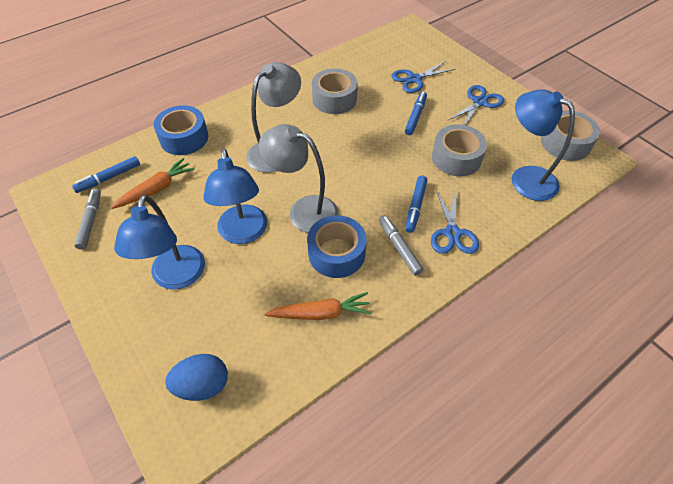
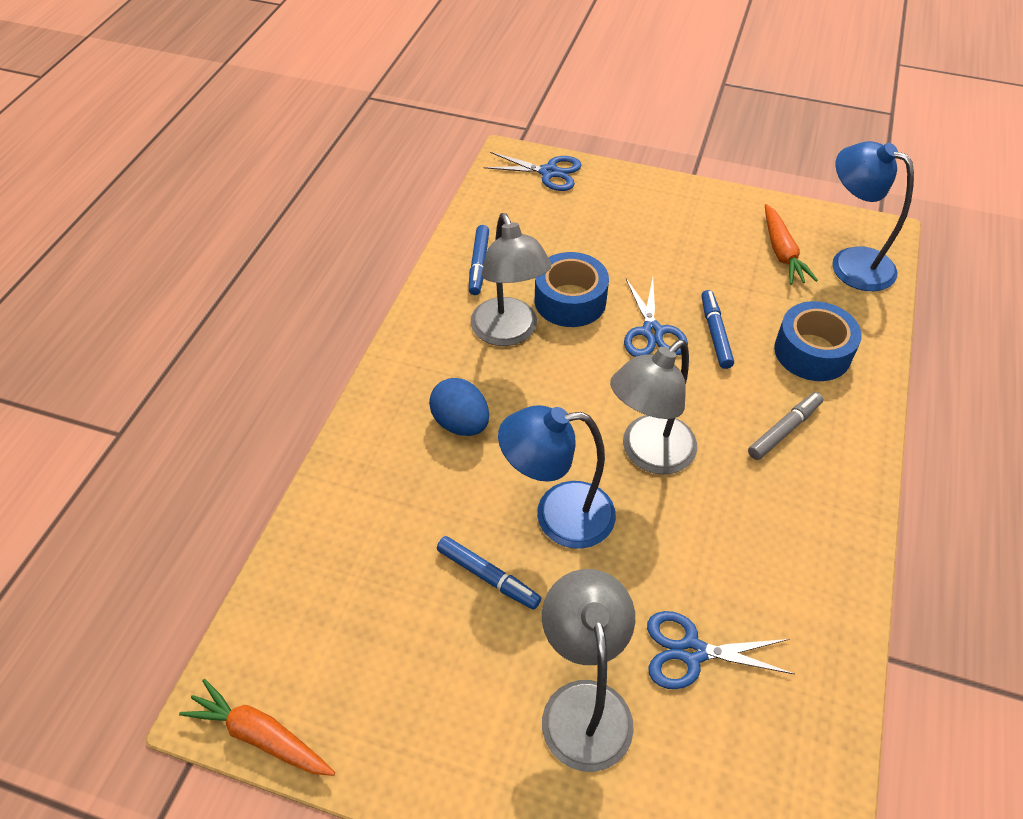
blue lamp: 3 -> 2
grey lamp: 2 -> 3
grey marker: 2 -> 1
grey tape: 3 -> 0

